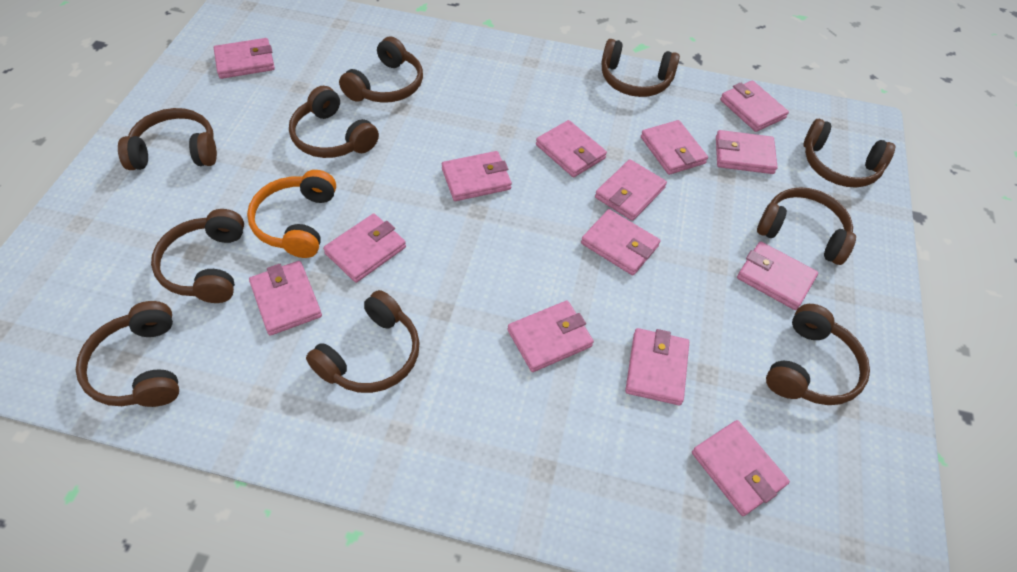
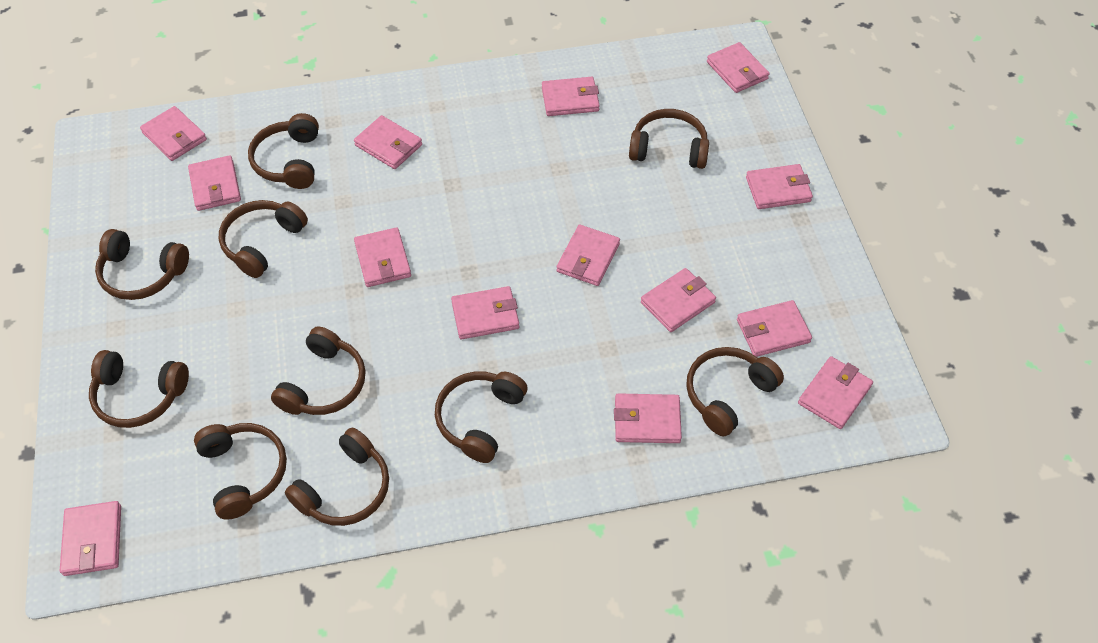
orange headphones: 1 -> 0

